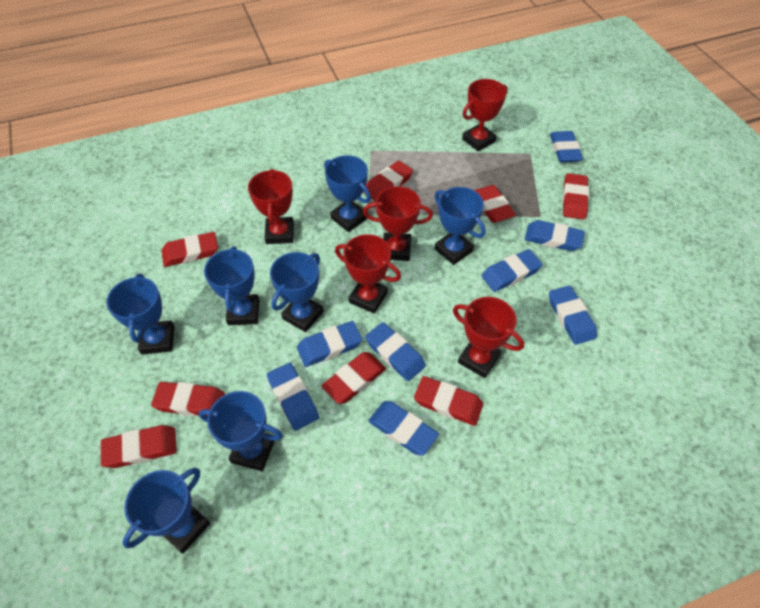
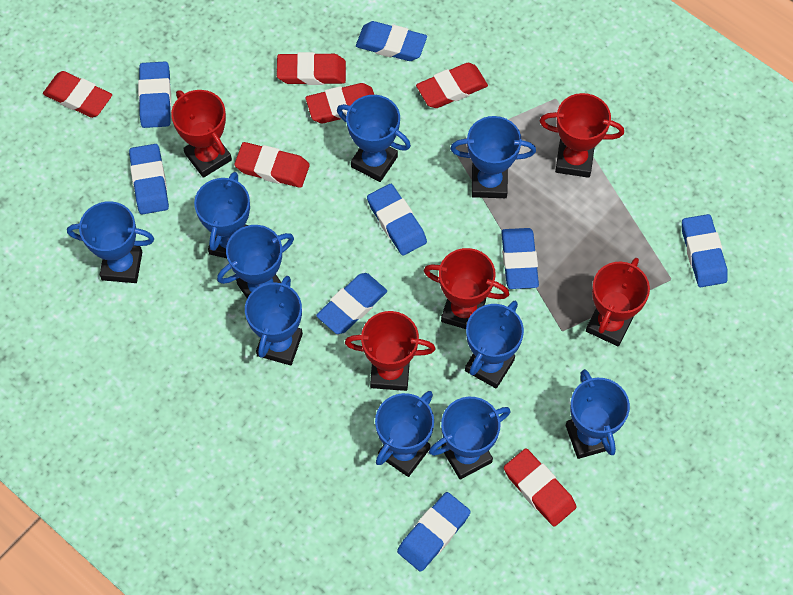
blue trophy: 7 -> 10
red eraser: 8 -> 6

